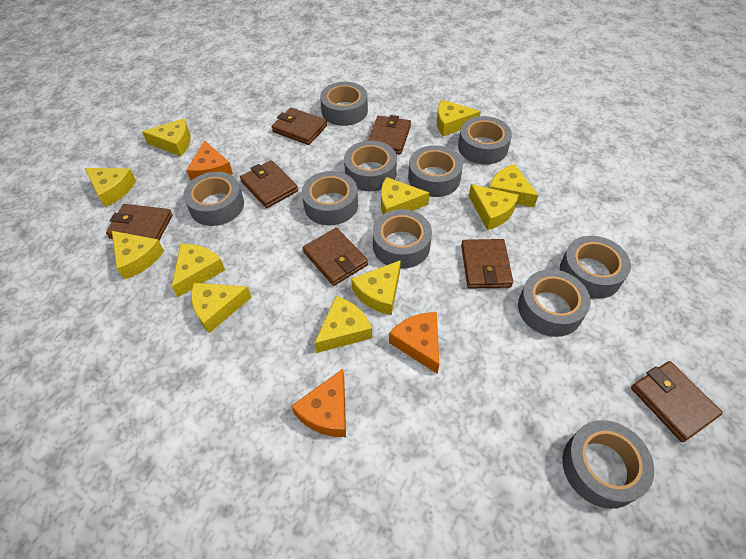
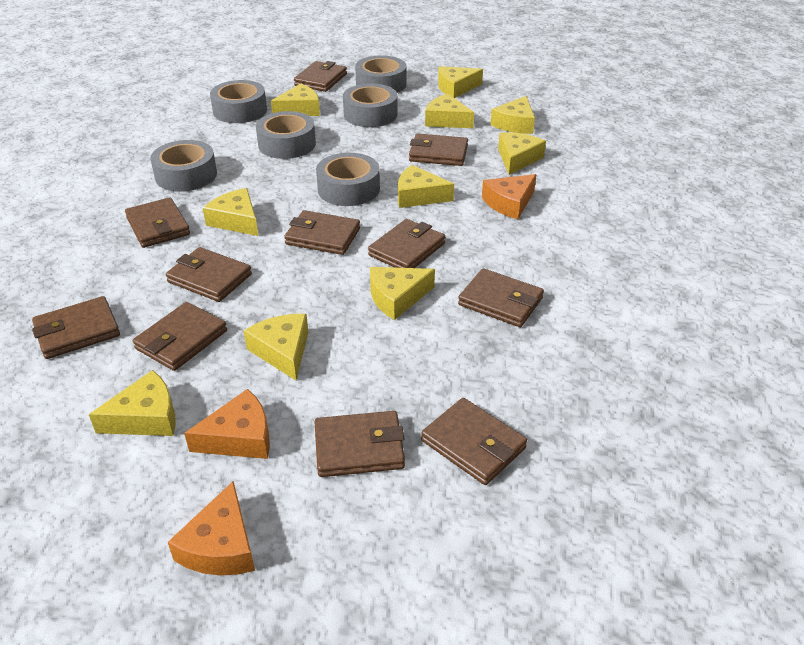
brown wallet: 7 -> 11
grey tape: 10 -> 6
yellow cheese: 11 -> 10

